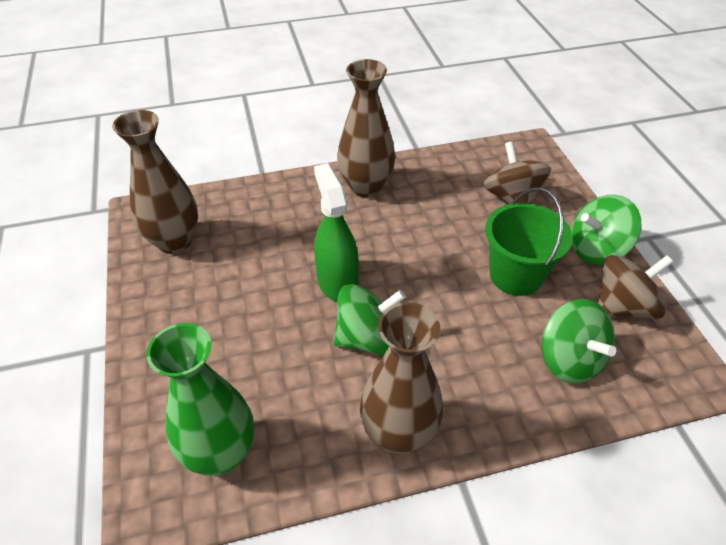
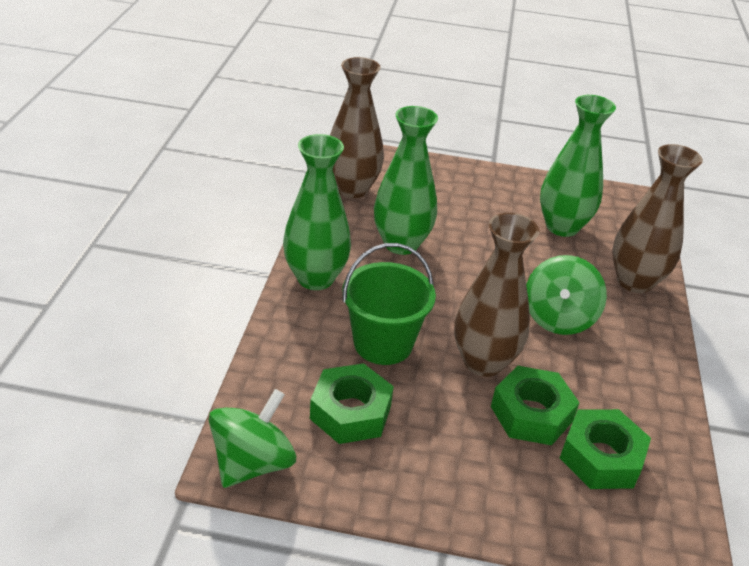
brown spinning top: 2 -> 0
green nut: 0 -> 3
green spinning top: 3 -> 2
green spray bottle: 1 -> 0
green vase: 1 -> 3

